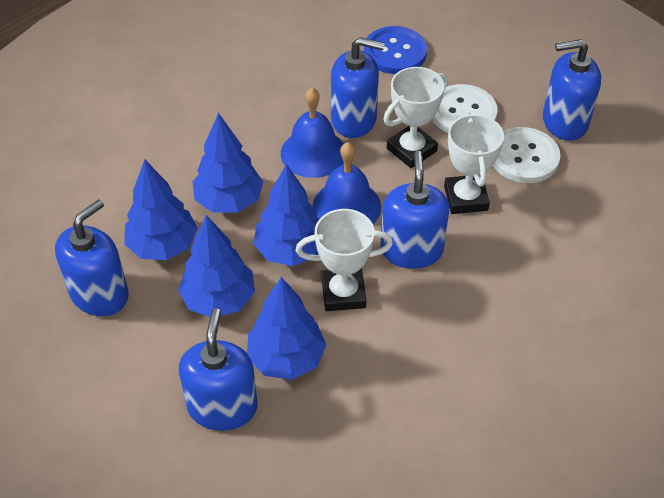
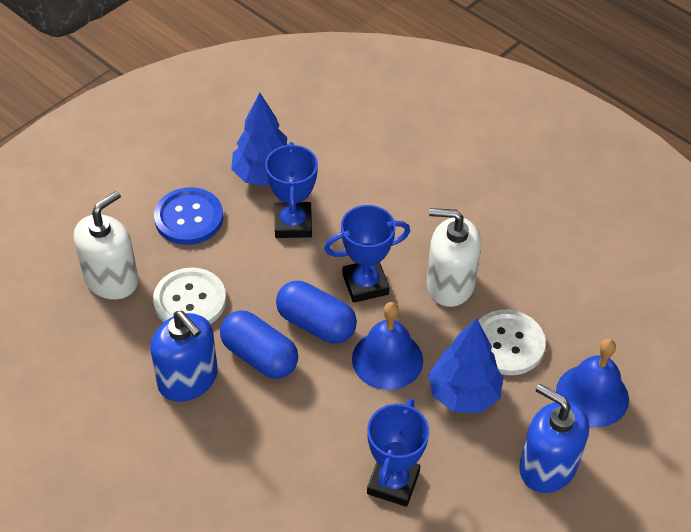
blue capsule: 0 -> 2
blue soap dispenser: 5 -> 2
blue tree: 5 -> 2
blue trophy: 0 -> 3
white soap dispenser: 0 -> 2
white trophy: 3 -> 0

